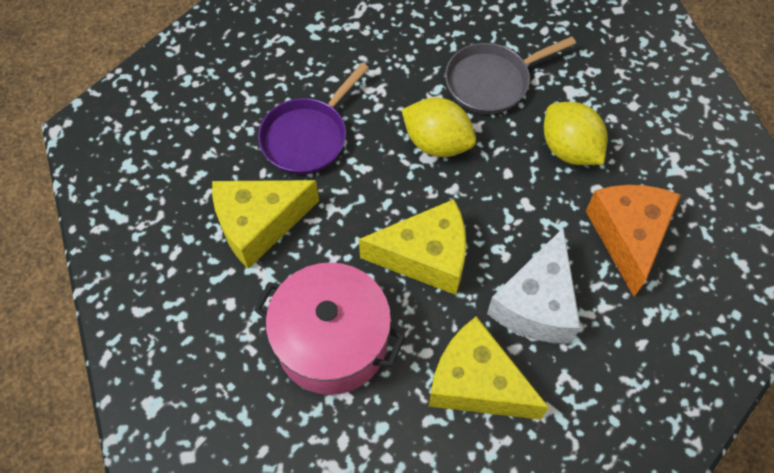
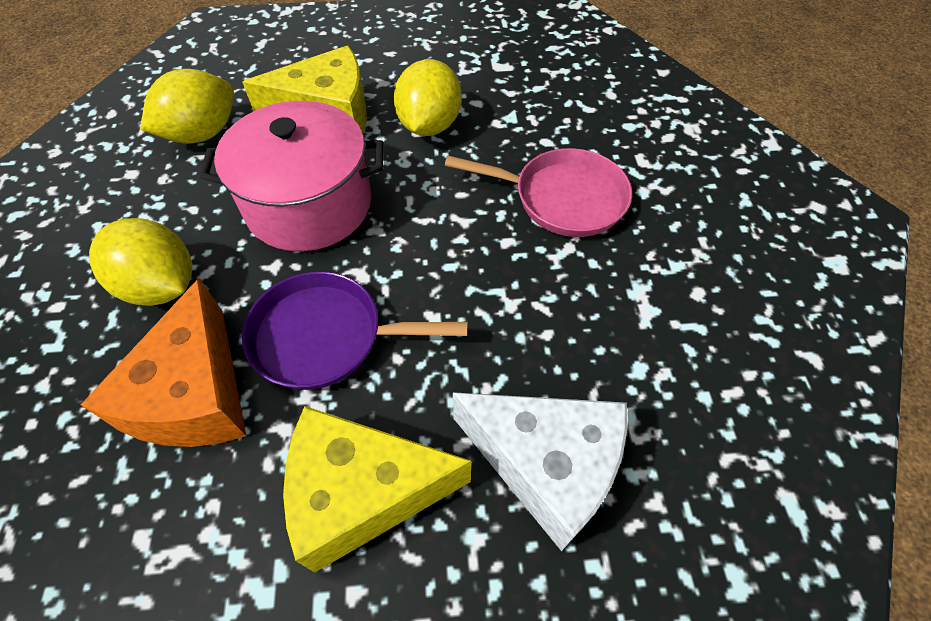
grey pan: 1 -> 0
pink pan: 0 -> 1
yellow cheese: 3 -> 2
yellow lemon: 2 -> 3

